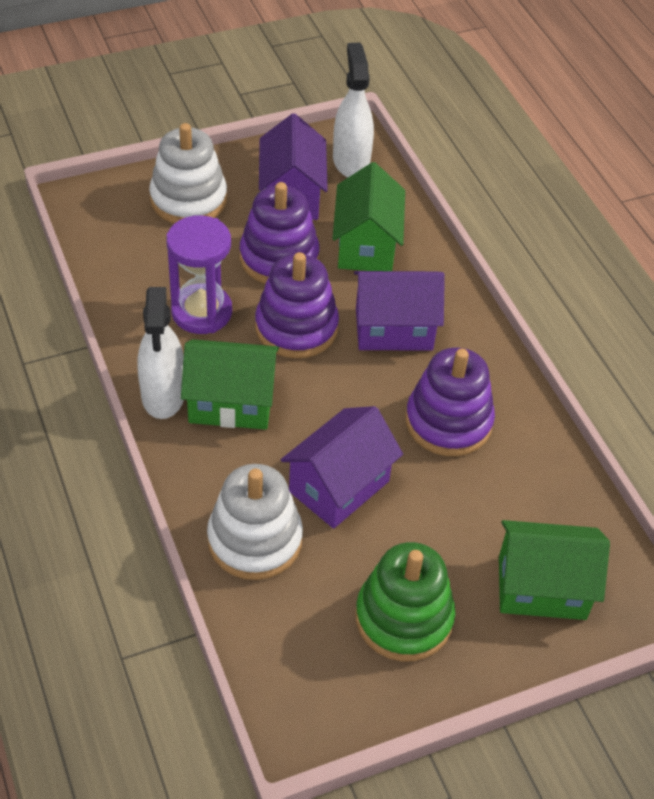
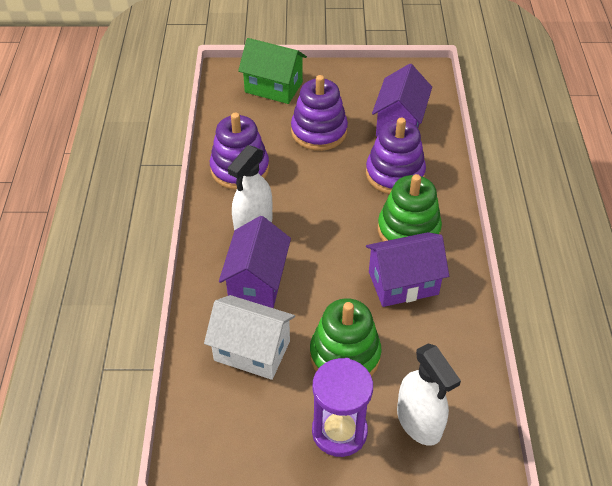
green house: 3 -> 1
green stacking toy: 1 -> 2
white house: 0 -> 1
white stacking toy: 2 -> 0

